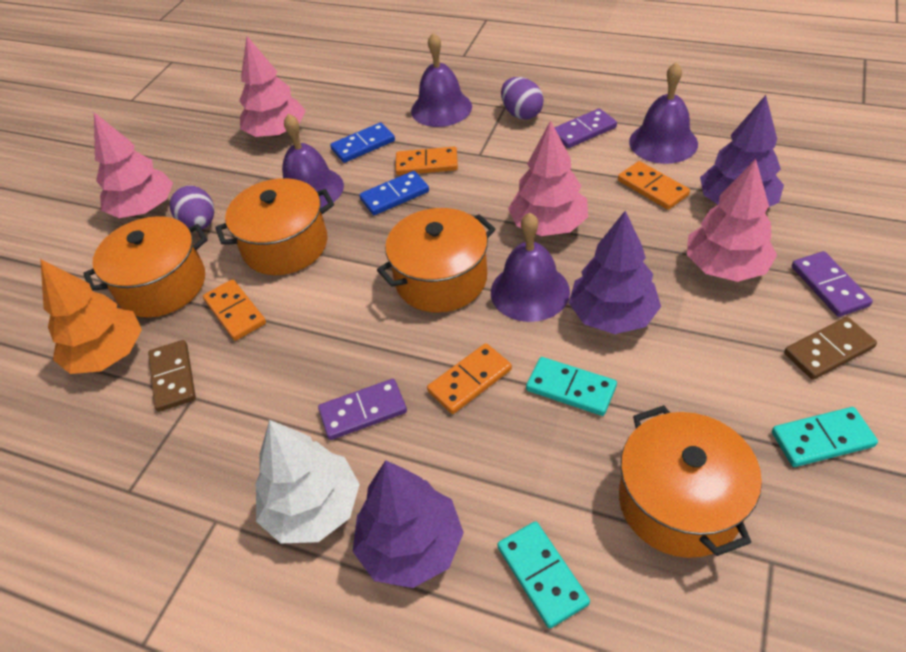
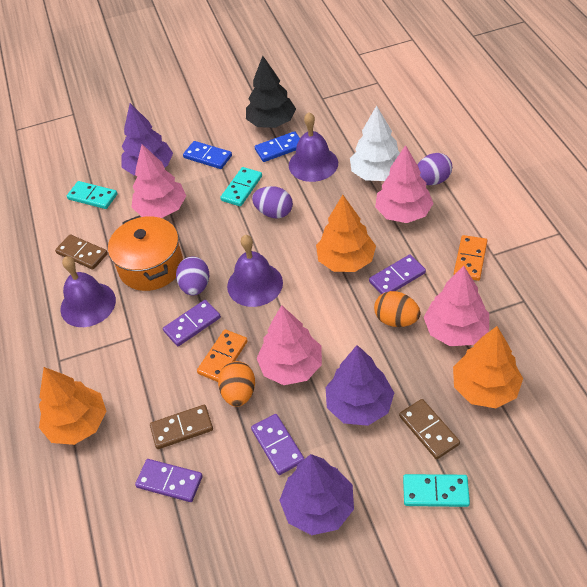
black tree: 0 -> 1
brown domino: 2 -> 3
orange domino: 4 -> 2
orange egg: 0 -> 2
orange pot: 4 -> 1
orange tree: 1 -> 3
purple bell: 4 -> 3
purple domino: 3 -> 4
purple egg: 2 -> 3

